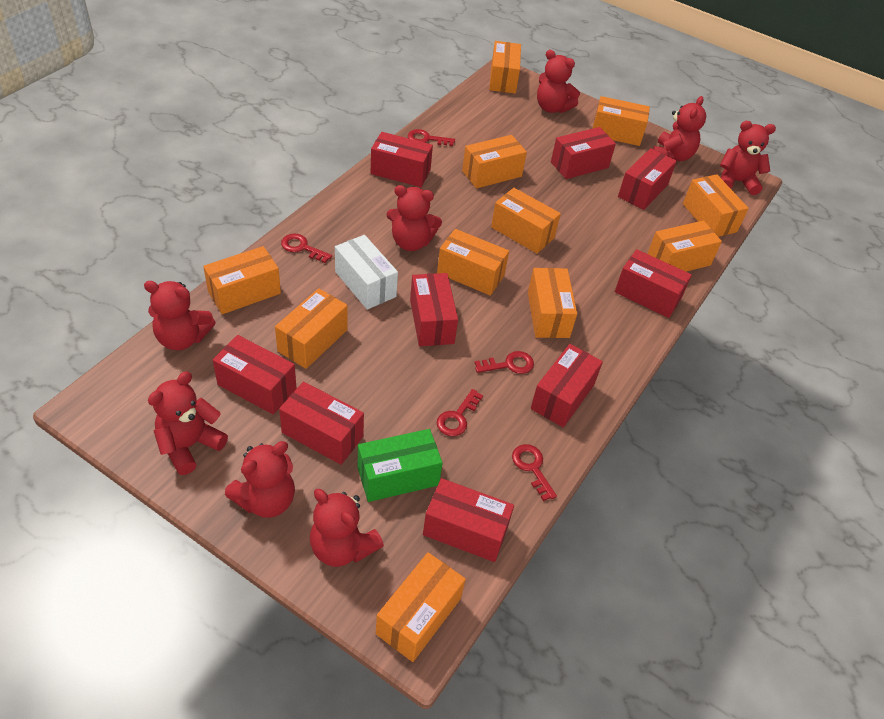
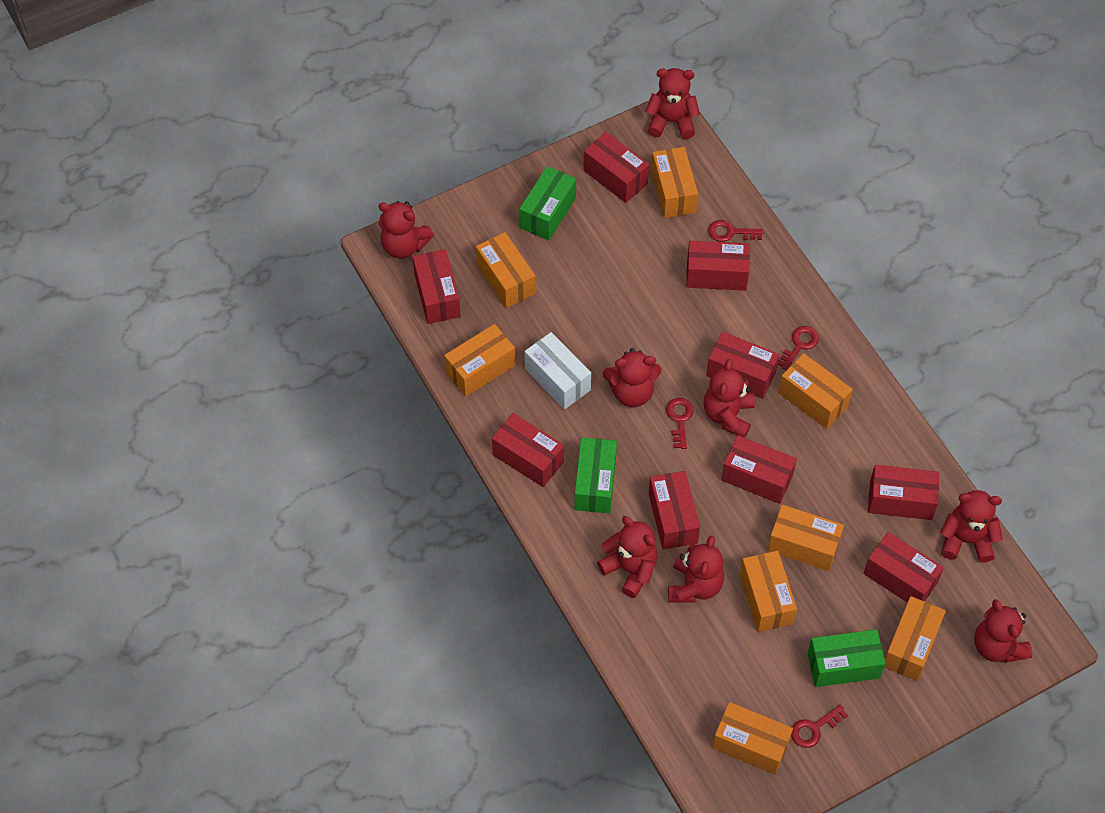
green box: 1 -> 3
orange box: 11 -> 8
red key: 5 -> 4

